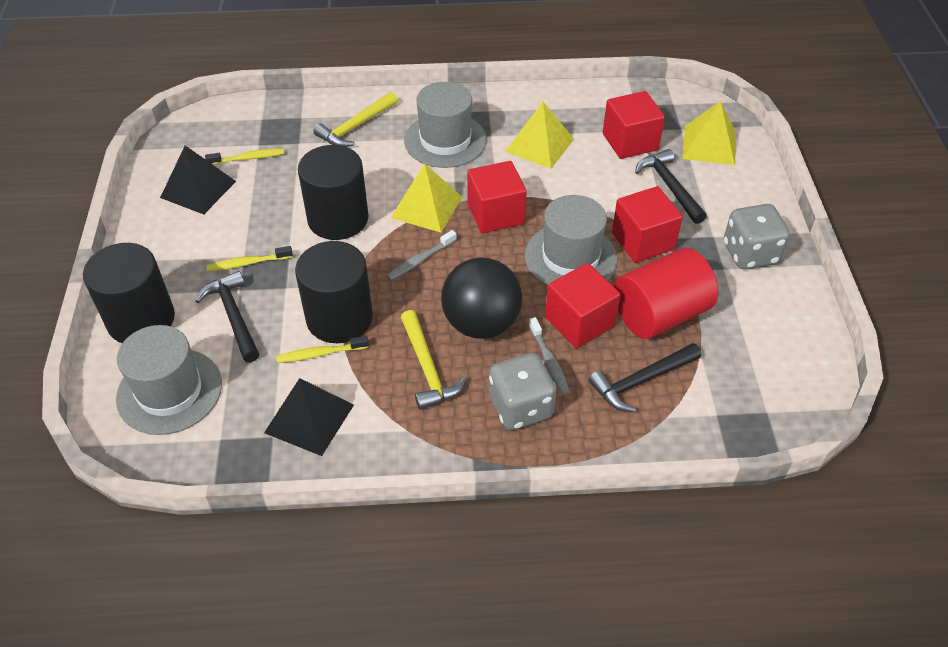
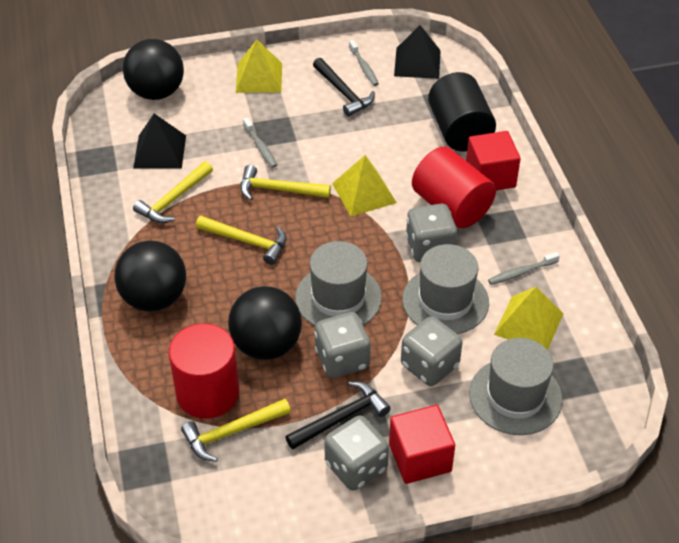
black ball: 1 -> 3
black cylinder: 3 -> 1
black hammer: 3 -> 2
grey dice: 2 -> 4
grey toothbrush: 2 -> 3
red cube: 4 -> 2
red cylinder: 1 -> 2
yellow hammer: 2 -> 4
yellow toothbrush: 3 -> 0

